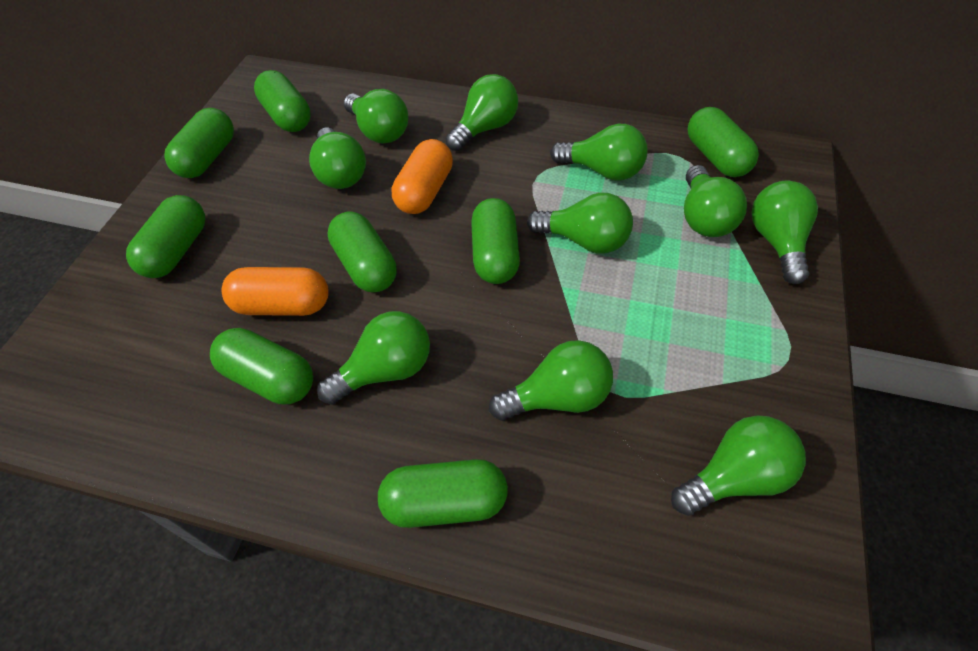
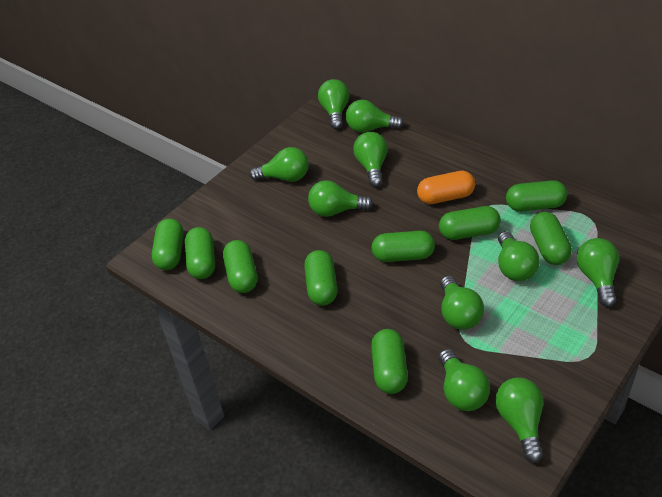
green capsule: 8 -> 9
orange capsule: 2 -> 1

